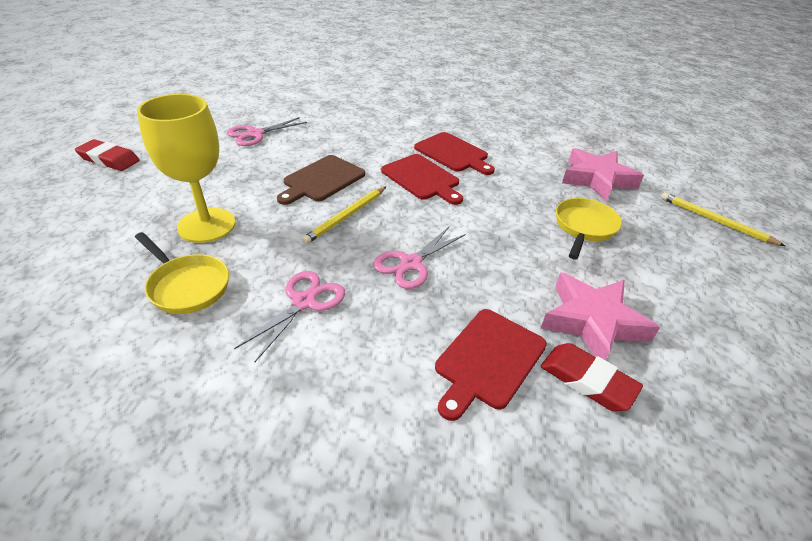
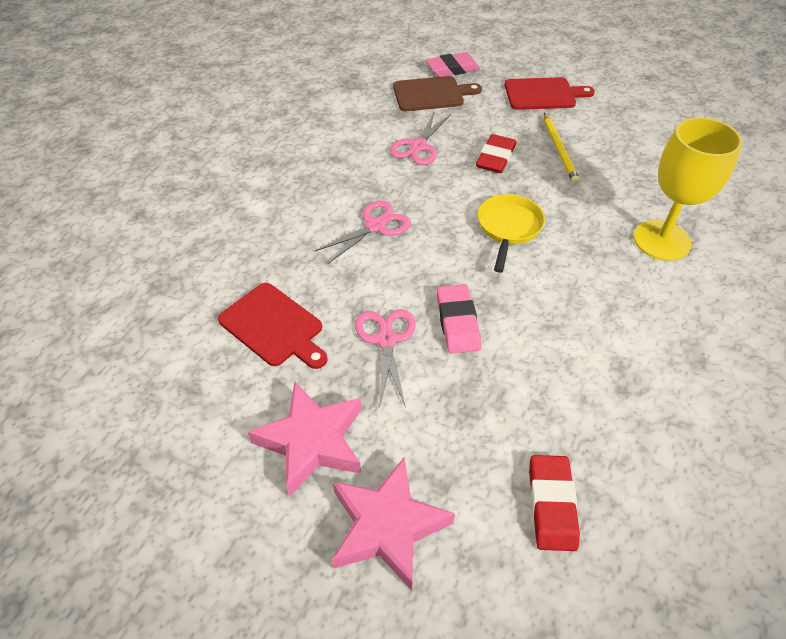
pink eraser: 0 -> 2
red cutting board: 3 -> 2
yellow pan: 2 -> 1
yellow pencil: 2 -> 1

